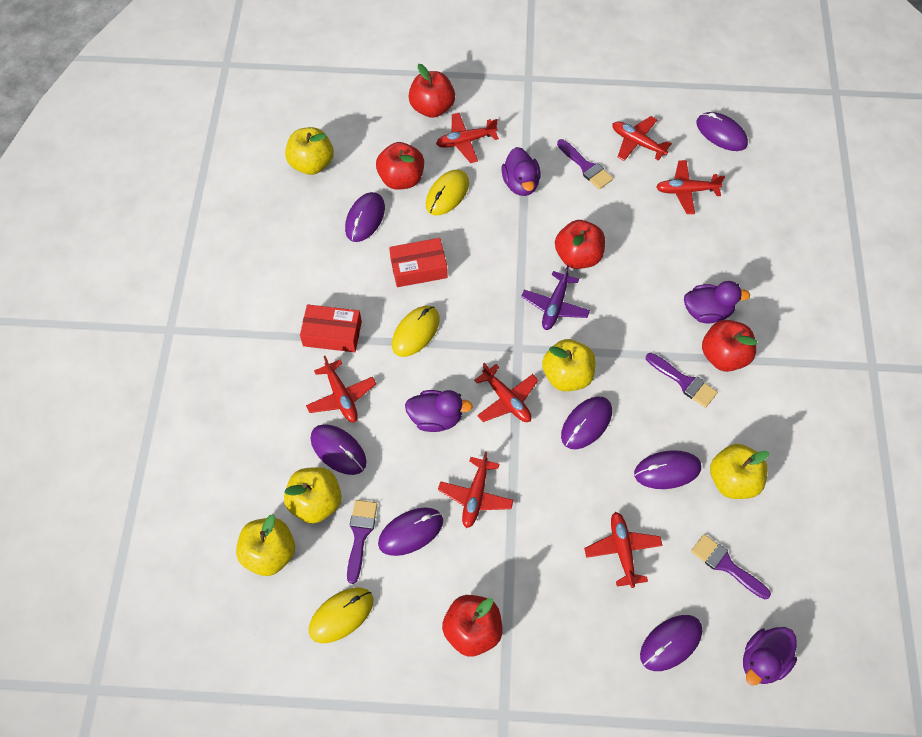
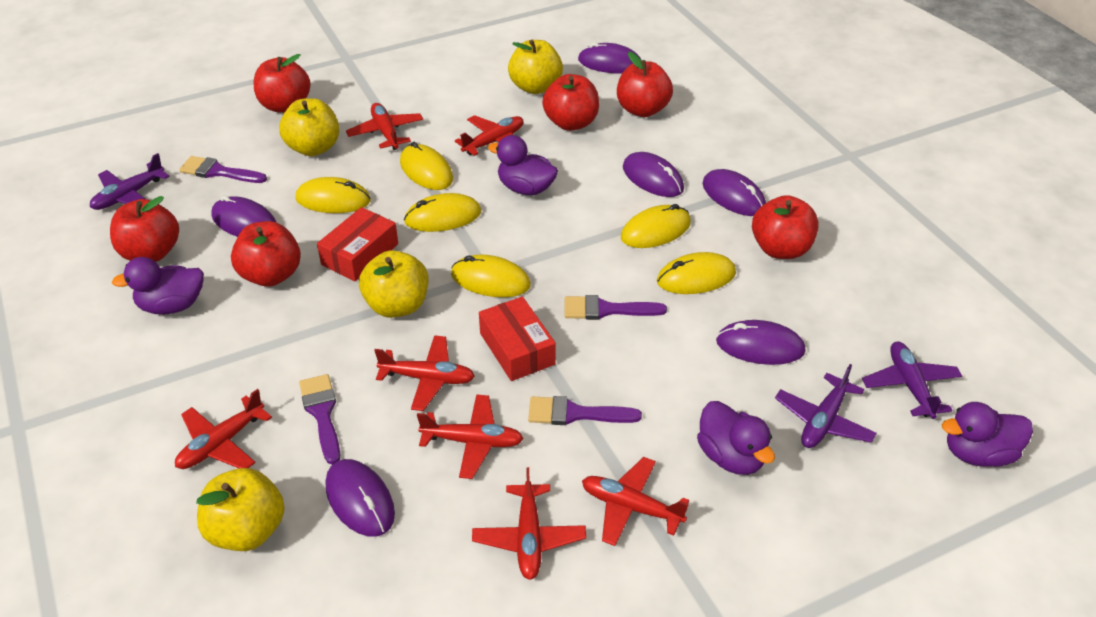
purple mouse: 7 -> 6
purple plane: 1 -> 3
red apple: 5 -> 6
yellow apple: 5 -> 4
yellow mouse: 3 -> 6

